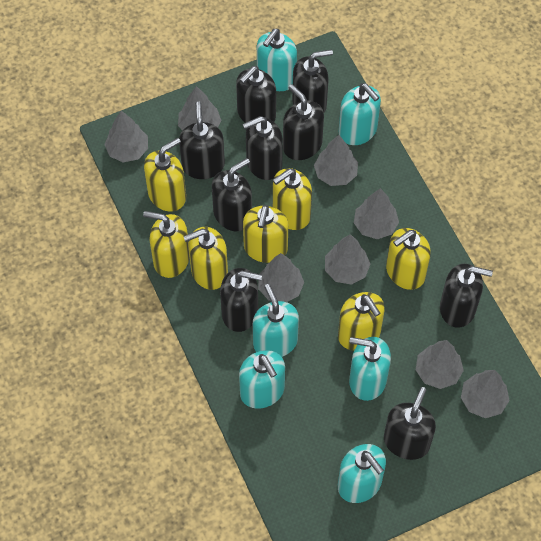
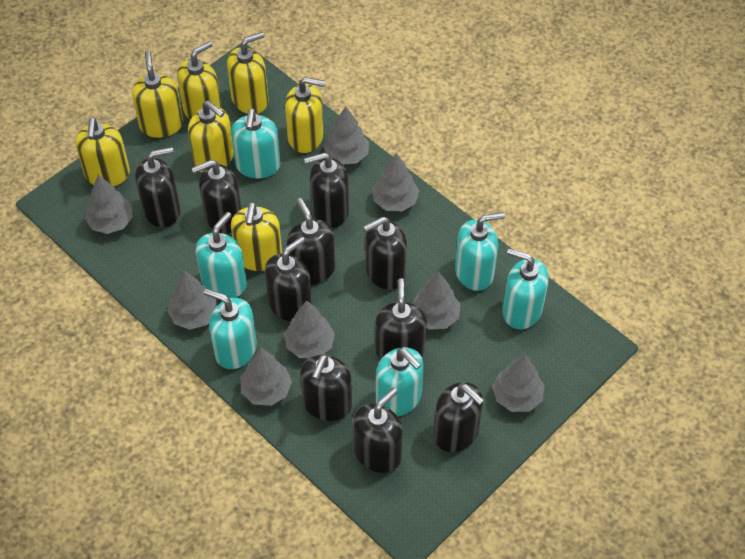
black soap dispenser: 9 -> 10

